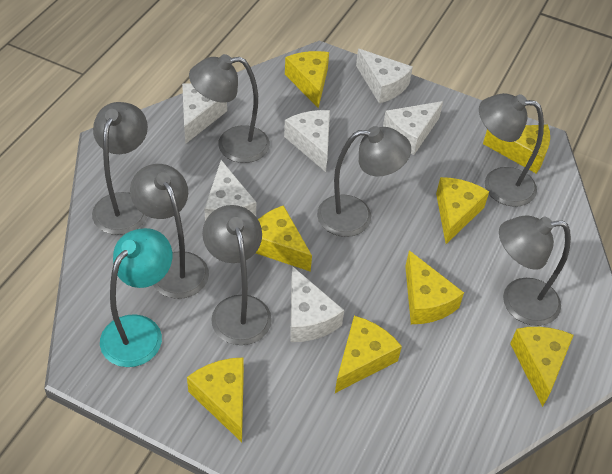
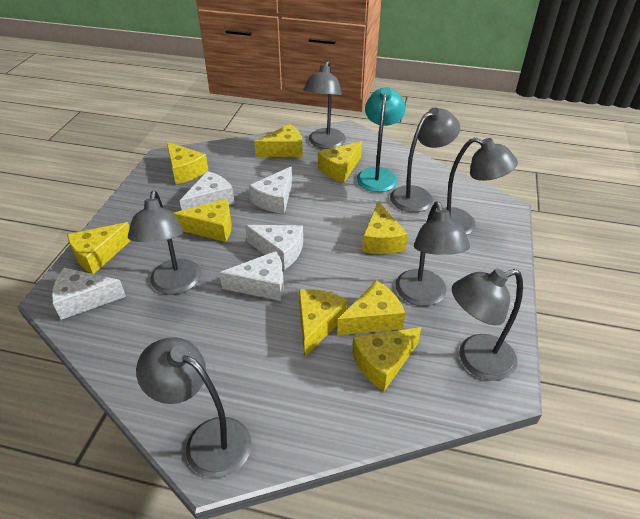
white cheese: 6 -> 5
yellow cheese: 8 -> 9

